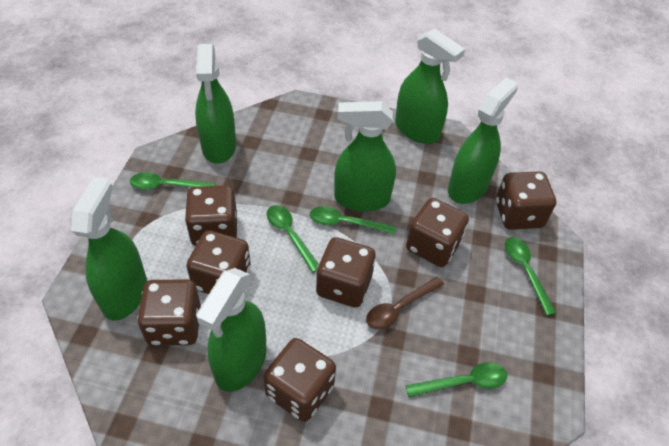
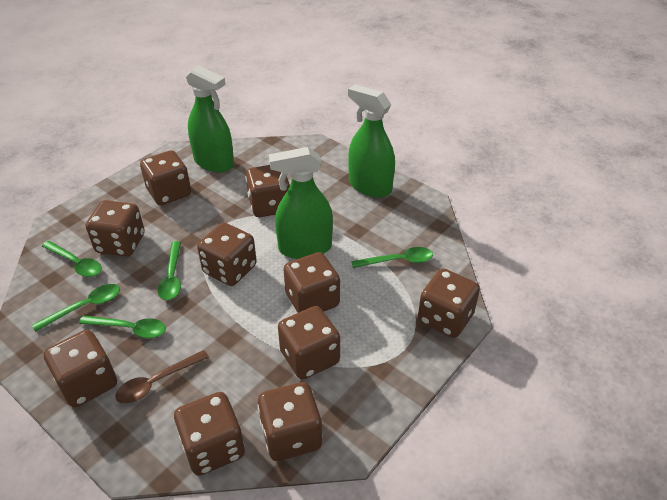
brown dice: 7 -> 10
green spray bottle: 6 -> 3

